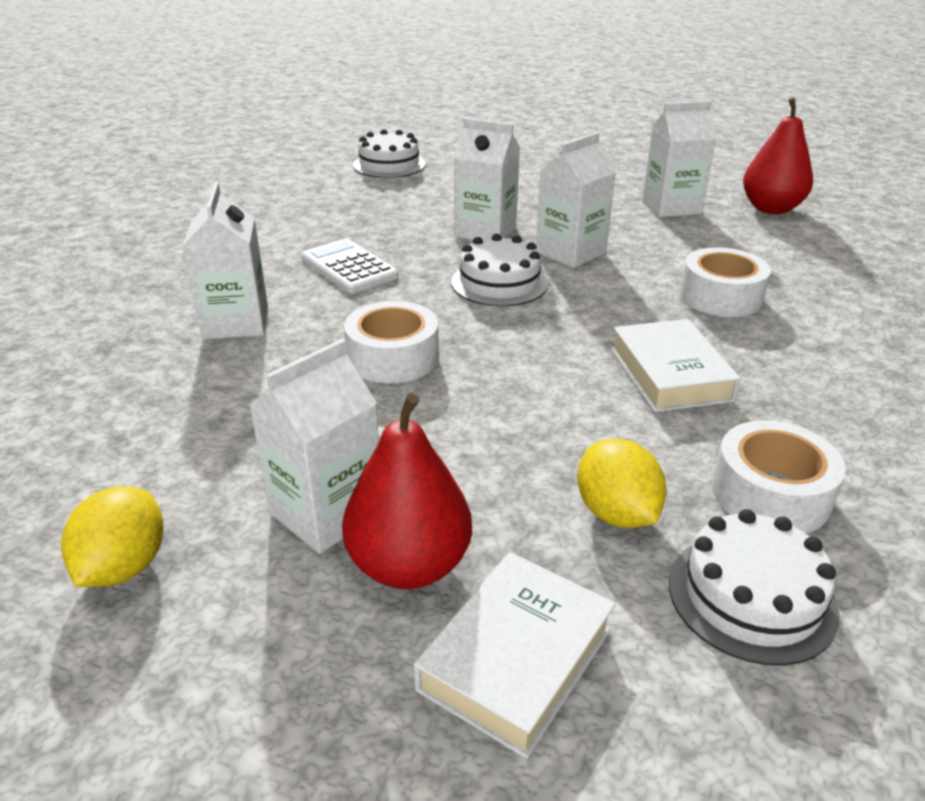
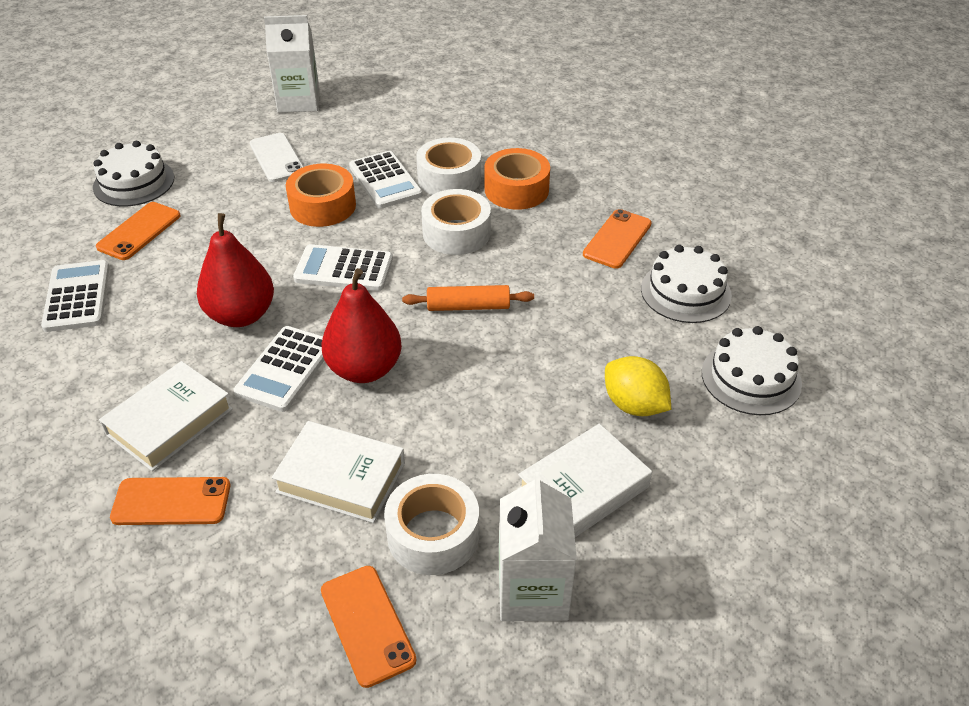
orange phone: 0 -> 4
orange rolling pin: 0 -> 1
orange tape: 0 -> 2
white book: 2 -> 3
white calculator: 1 -> 4
white carton: 5 -> 2
white phone: 0 -> 1
yellow lemon: 2 -> 1

